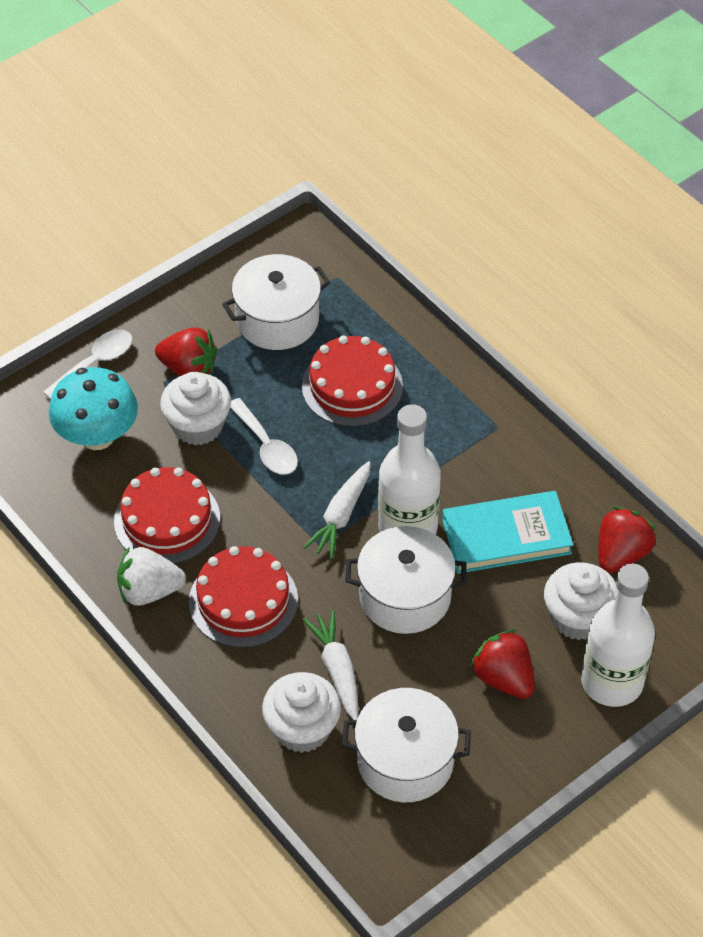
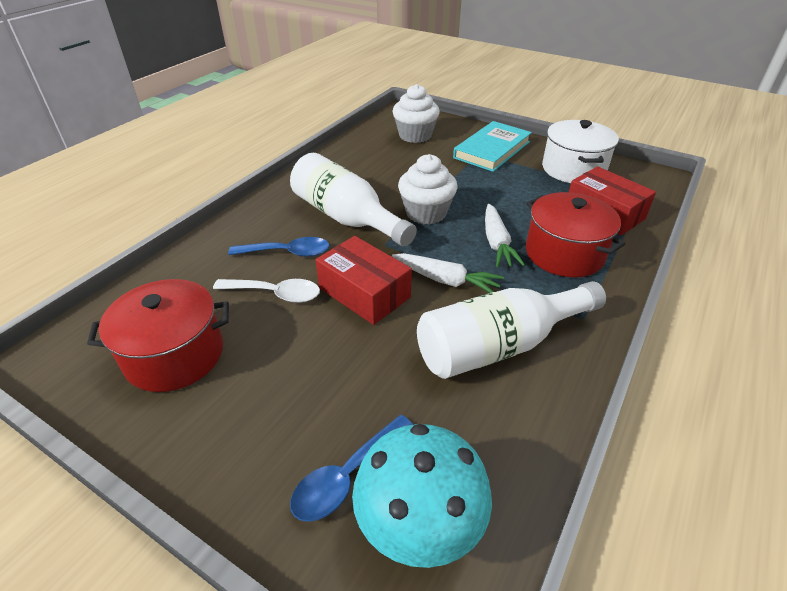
blue spoon: 0 -> 2
red box: 0 -> 2
red cake: 3 -> 0
red pot: 0 -> 2
red strawberry: 3 -> 0
white cupcake: 3 -> 2
white pot: 3 -> 1
white spoon: 2 -> 1
white strawberry: 1 -> 0

